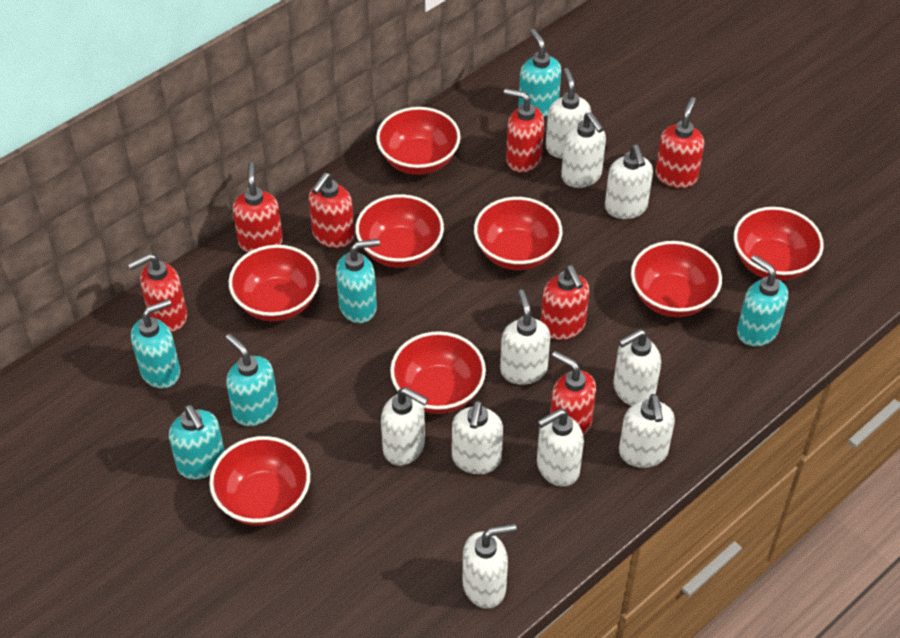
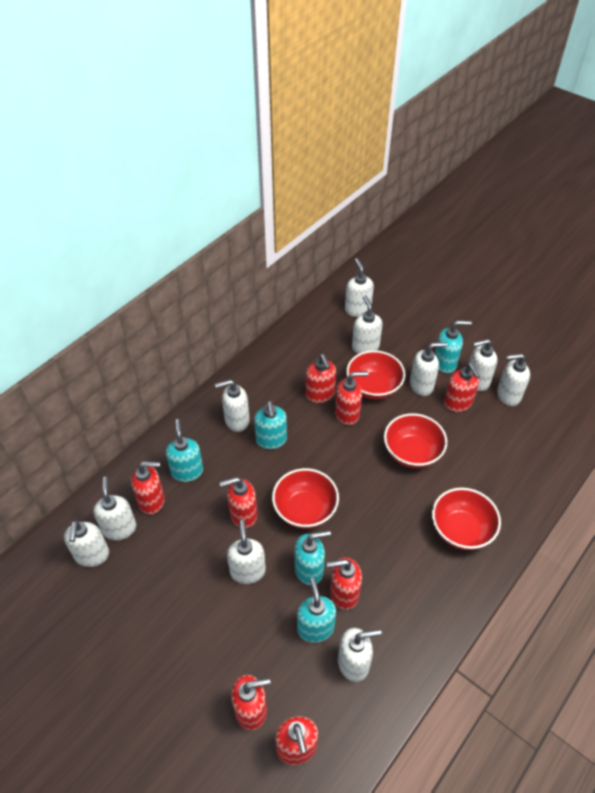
red bowl: 8 -> 4
red soap dispenser: 7 -> 8
turquoise soap dispenser: 6 -> 5

